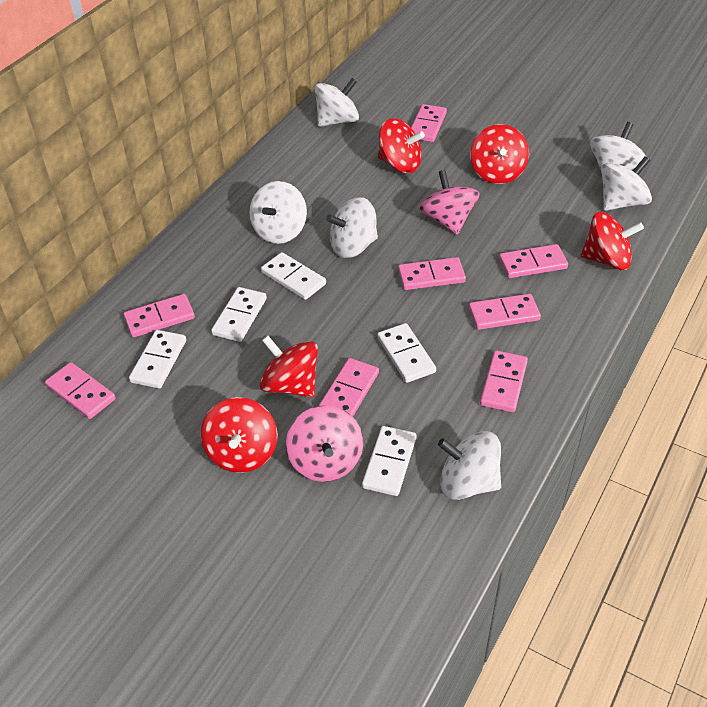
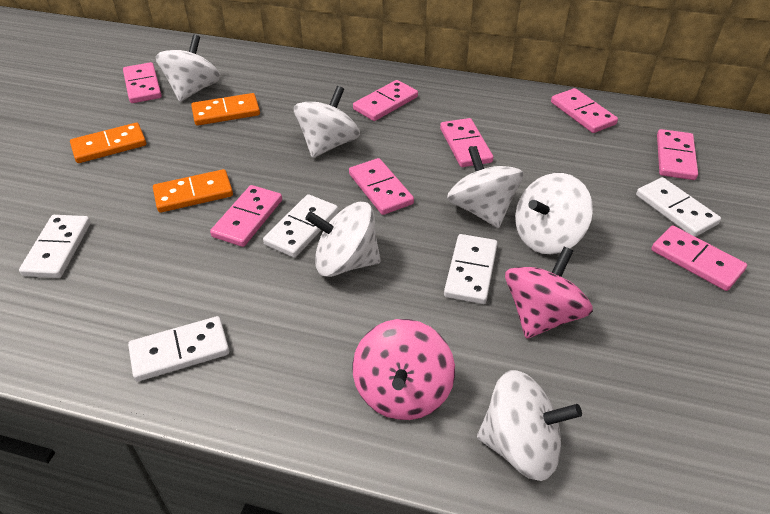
orange domino: 0 -> 3
red spinning top: 5 -> 0

